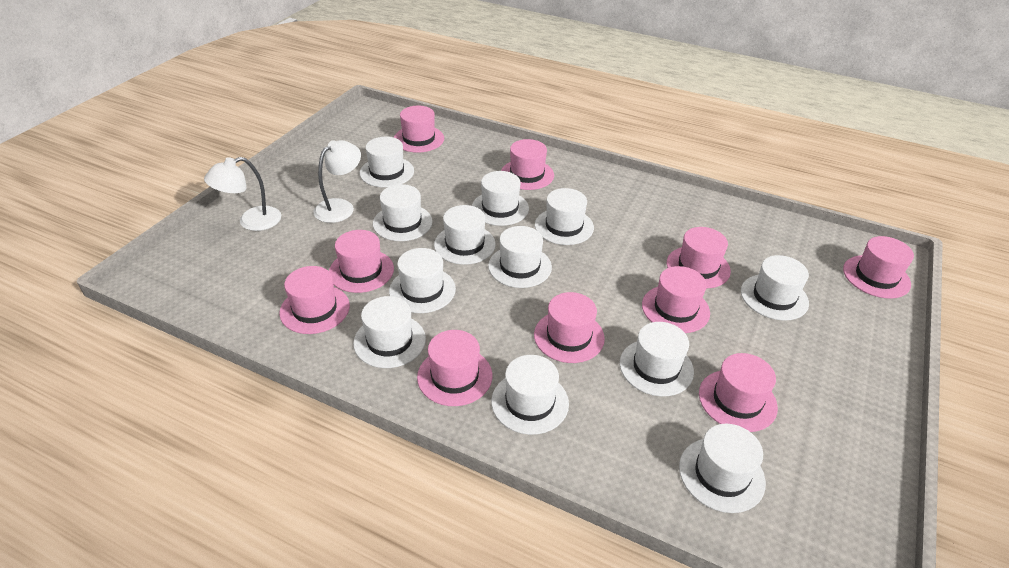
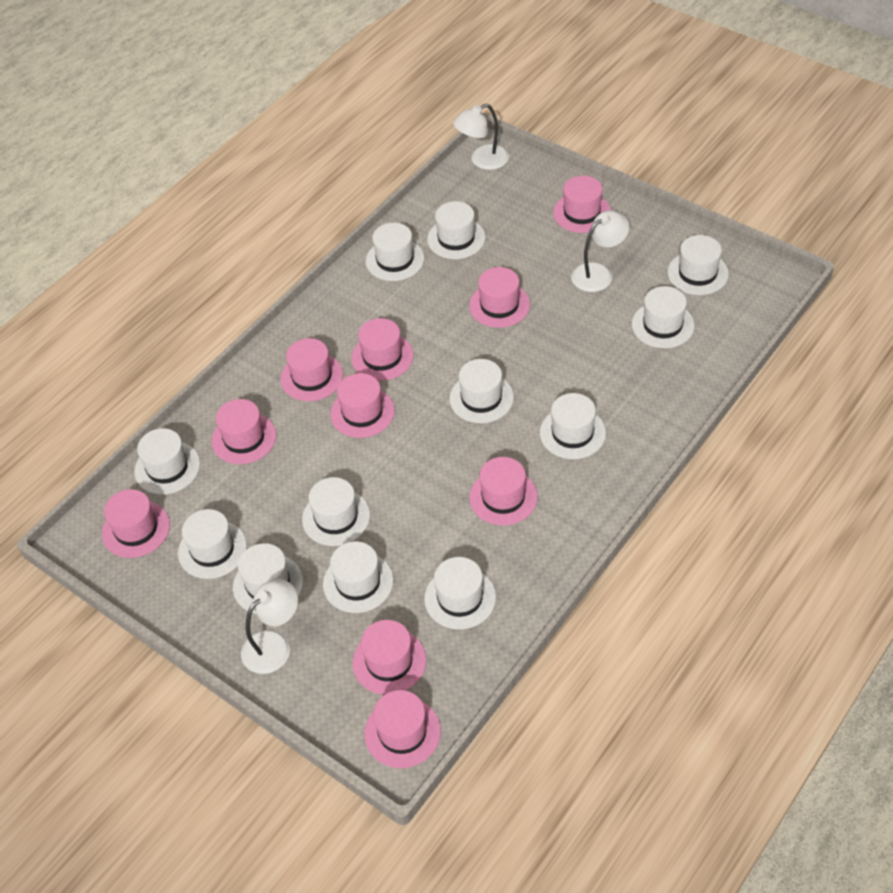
white lamp: 2 -> 3

